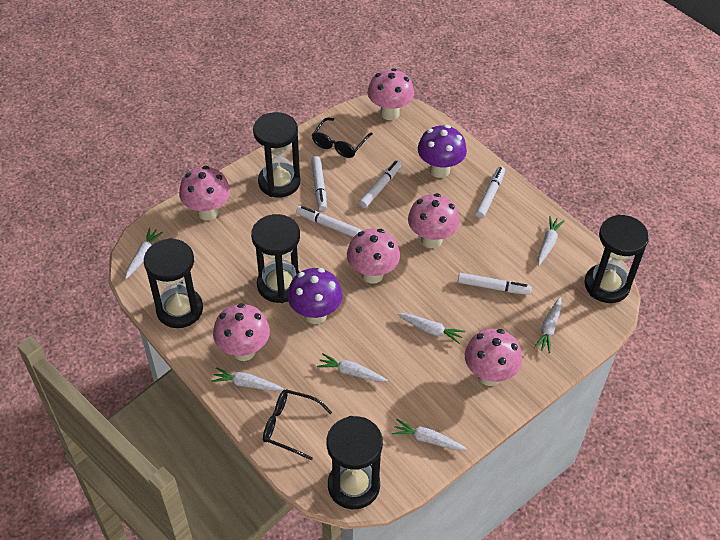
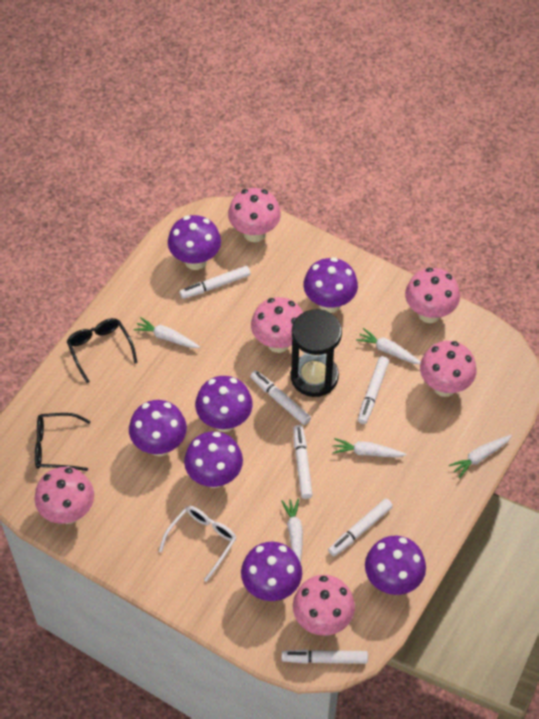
black hourglass: 5 -> 1
purple mushroom: 2 -> 7
white carrot: 7 -> 5
white glasses: 0 -> 1
white marker: 5 -> 6

